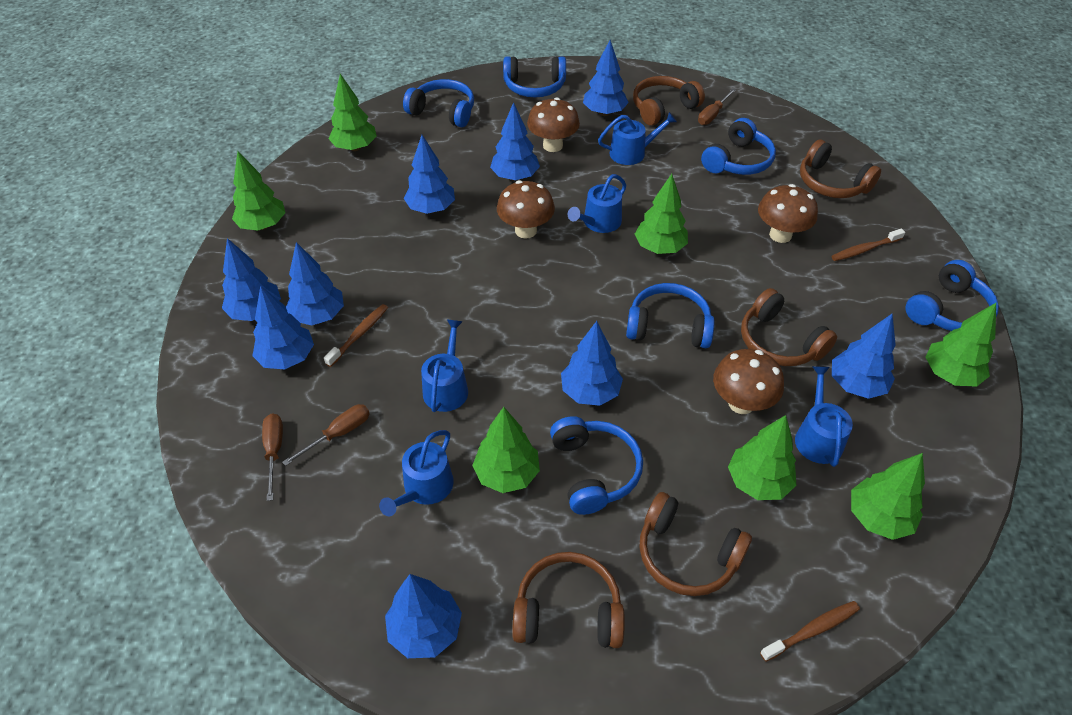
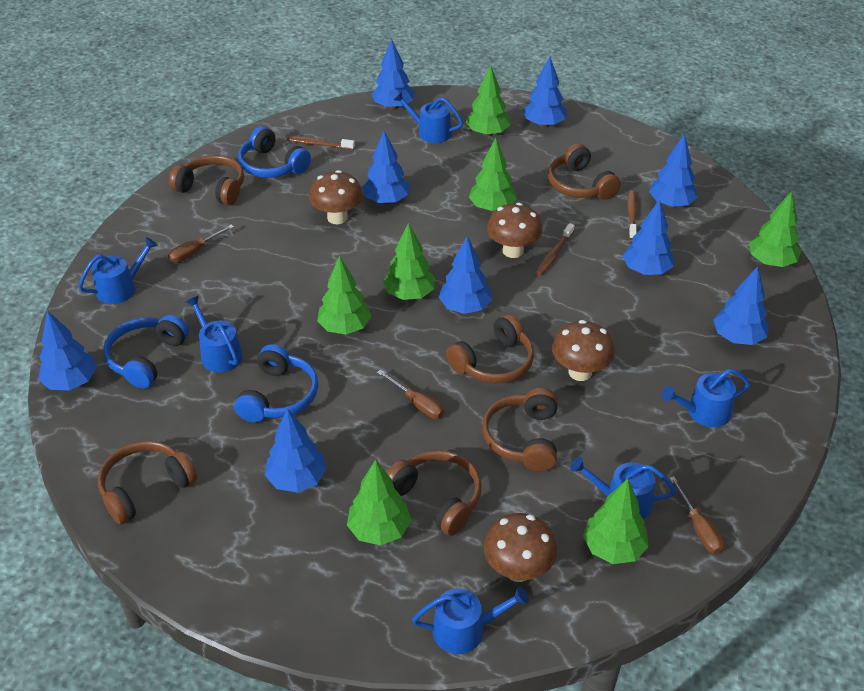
blue headphones: 6 -> 3
blue watering can: 5 -> 6
brown headphones: 5 -> 6

